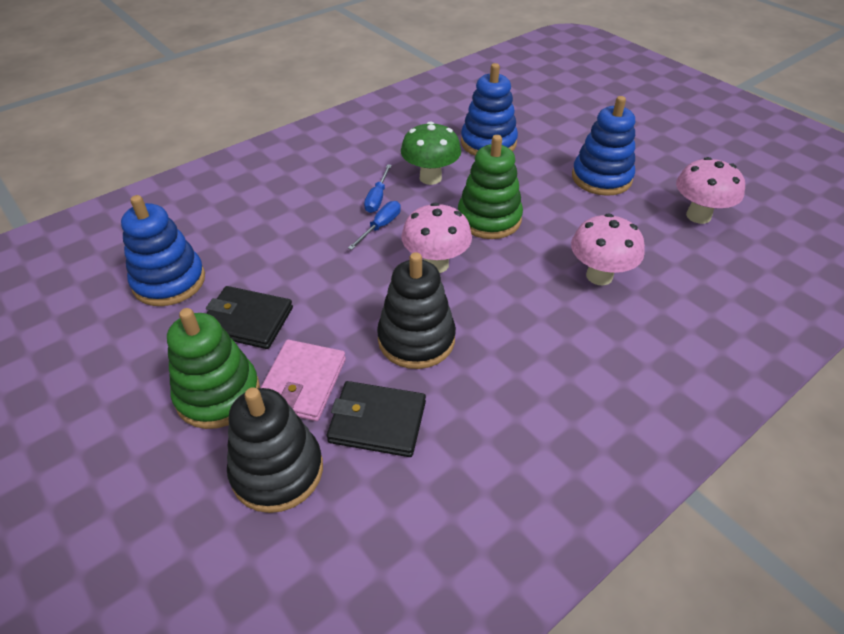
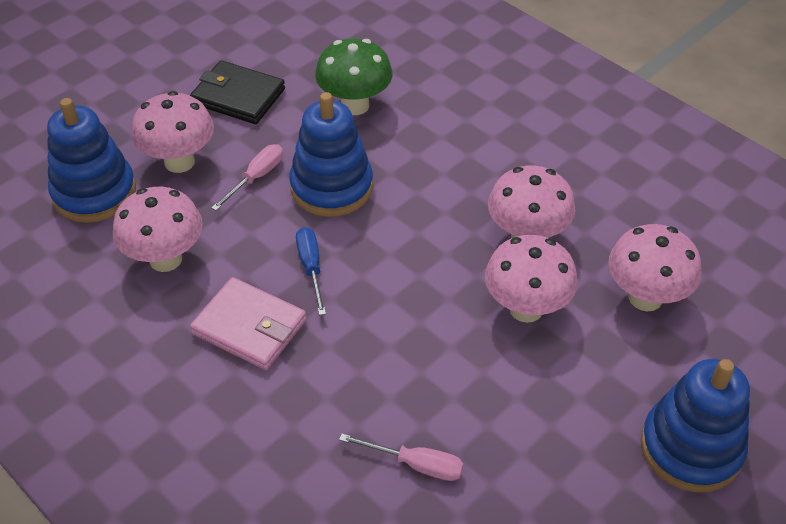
black stacking toy: 2 -> 0
black wallet: 2 -> 1
blue screwdriver: 2 -> 1
green stacking toy: 2 -> 0
pink mushroom: 3 -> 5
pink screwdriver: 0 -> 2

